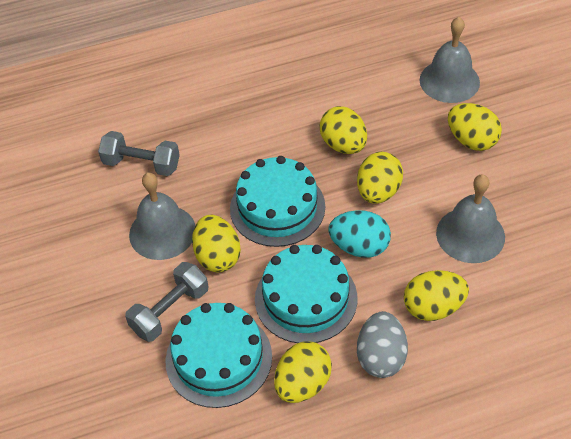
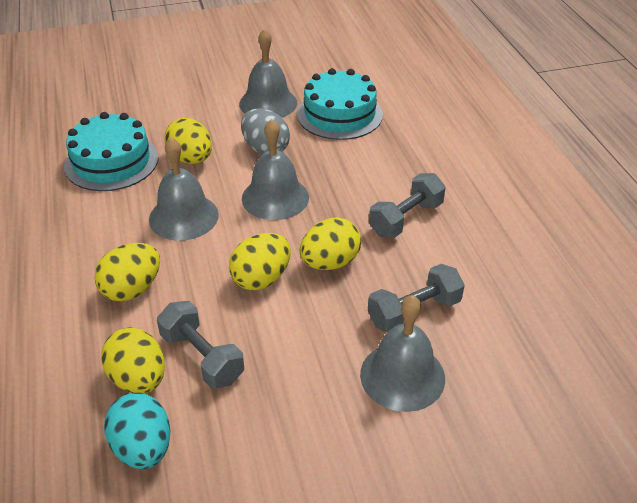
grey bell: 3 -> 4
grey dumbbell: 2 -> 3
turquoise cake: 3 -> 2
yellow egg: 6 -> 5

